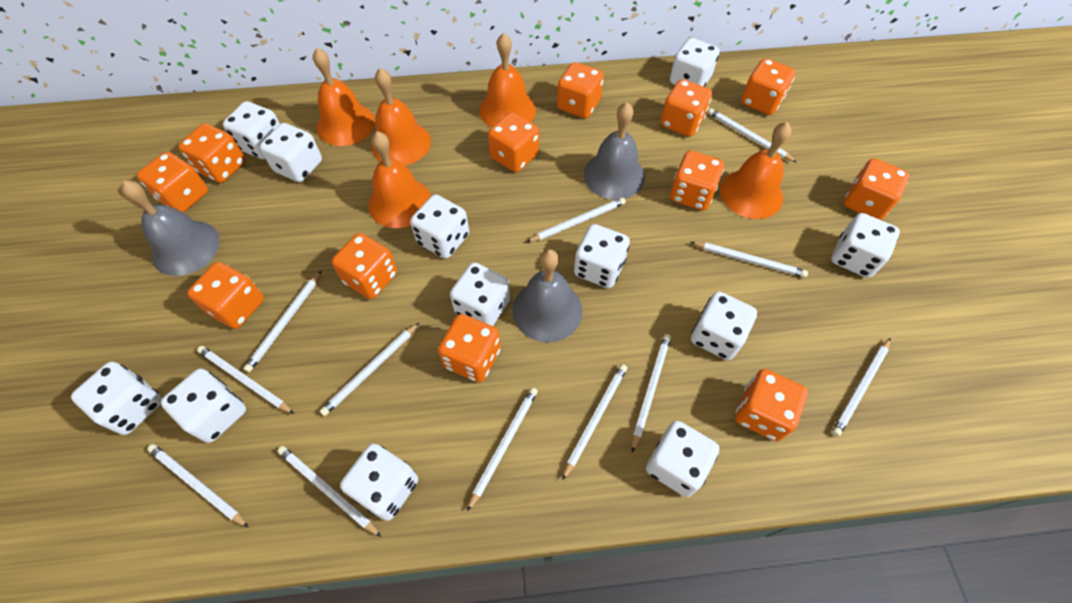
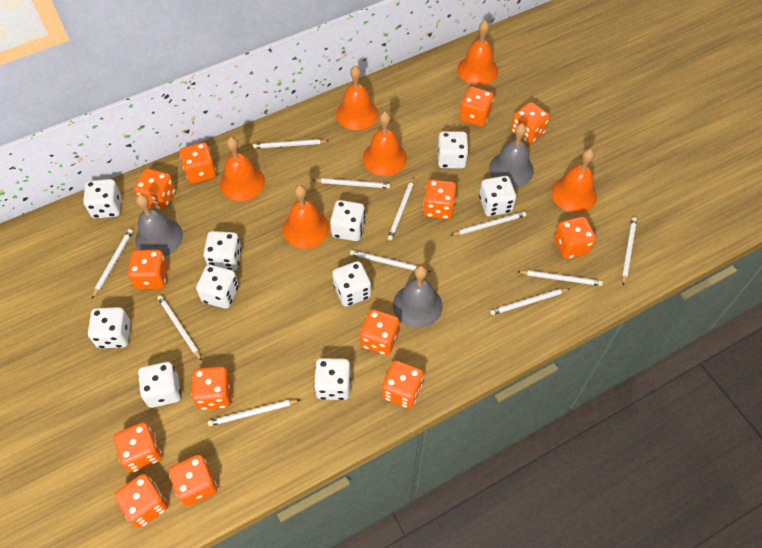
orange bell: 5 -> 6
orange dice: 12 -> 13
white dice: 12 -> 10
white pencil: 12 -> 11

